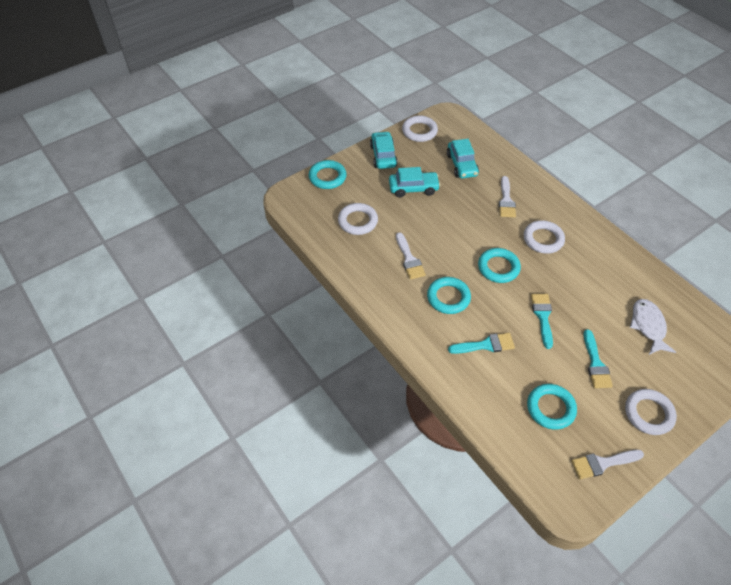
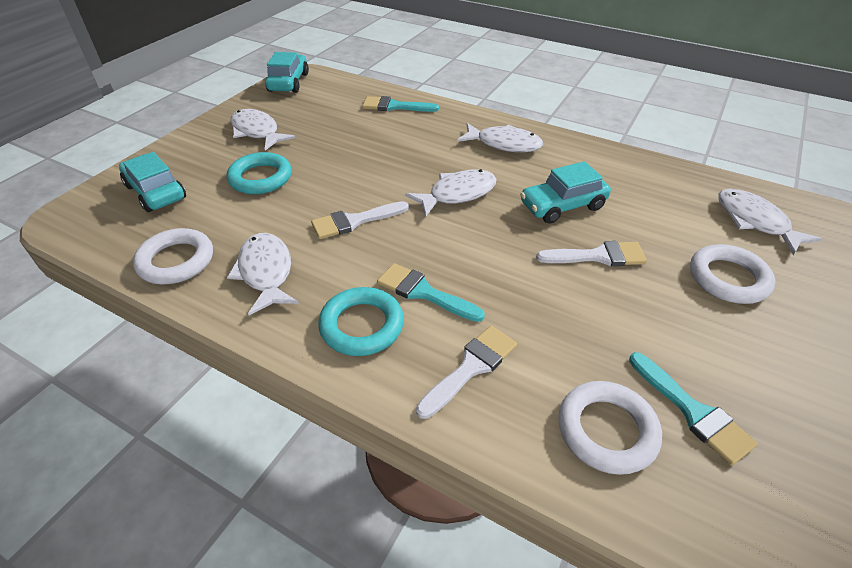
turquoise ring: 4 -> 2
white fish: 1 -> 5
white ring: 4 -> 3

